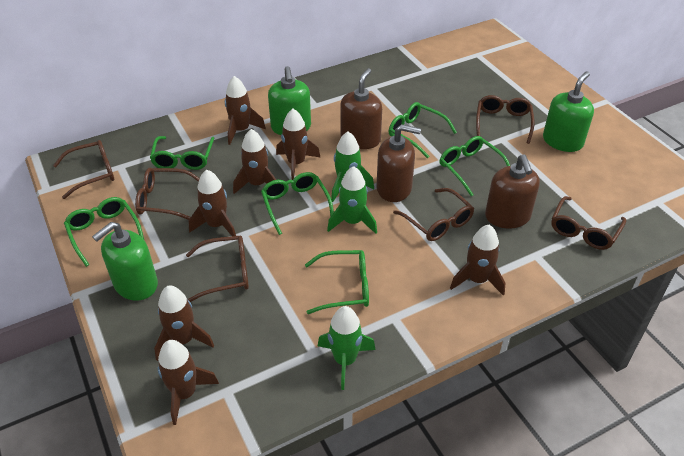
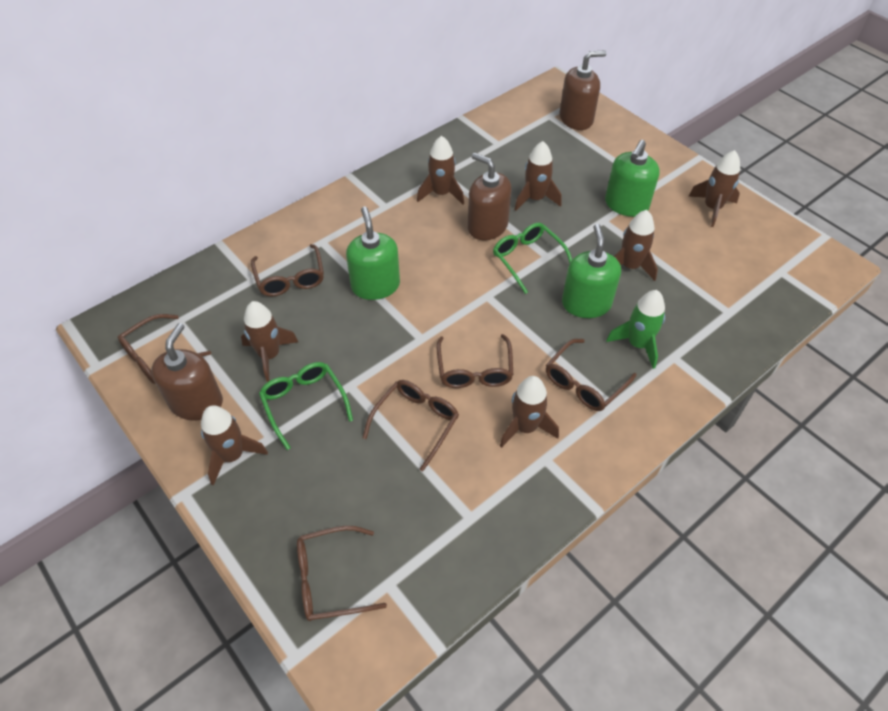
green glasses: 6 -> 2
green rocket: 3 -> 1

